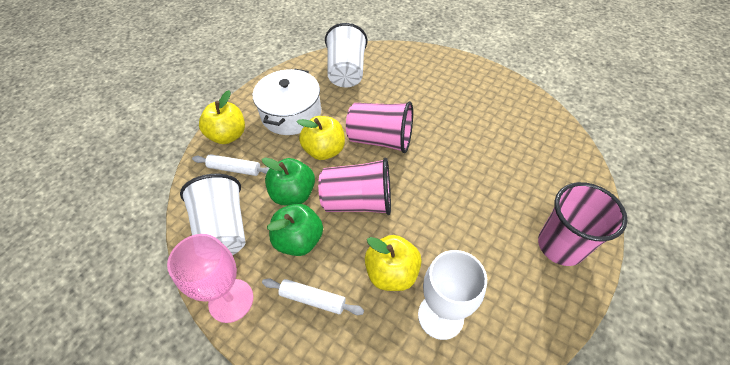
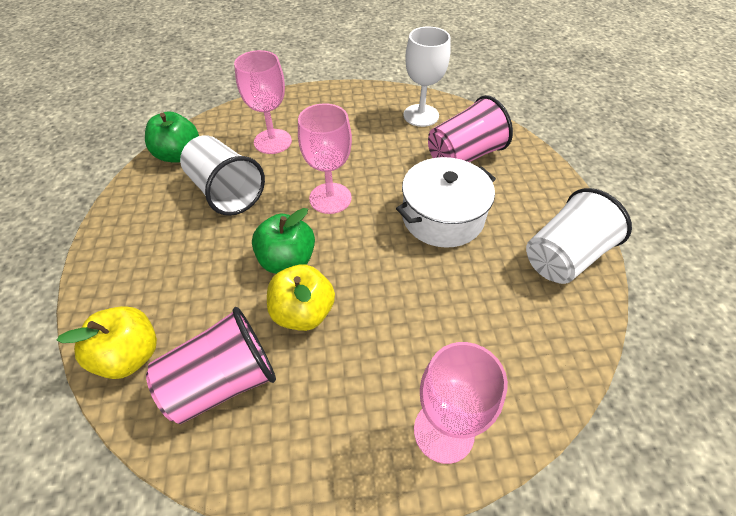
pink cup: 3 -> 2
pink goblet: 1 -> 3
white rolling pin: 2 -> 0
yellow apple: 3 -> 2

